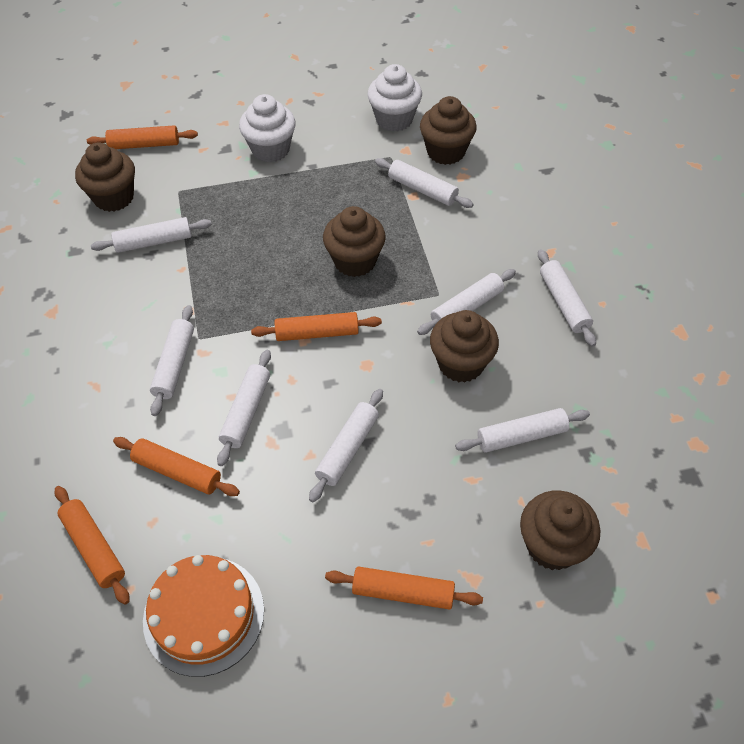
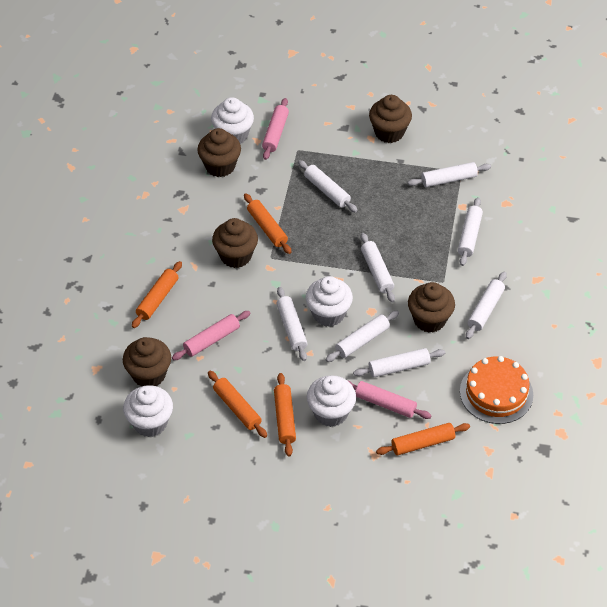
pink rolling pin: 0 -> 3
white cupcake: 2 -> 4

